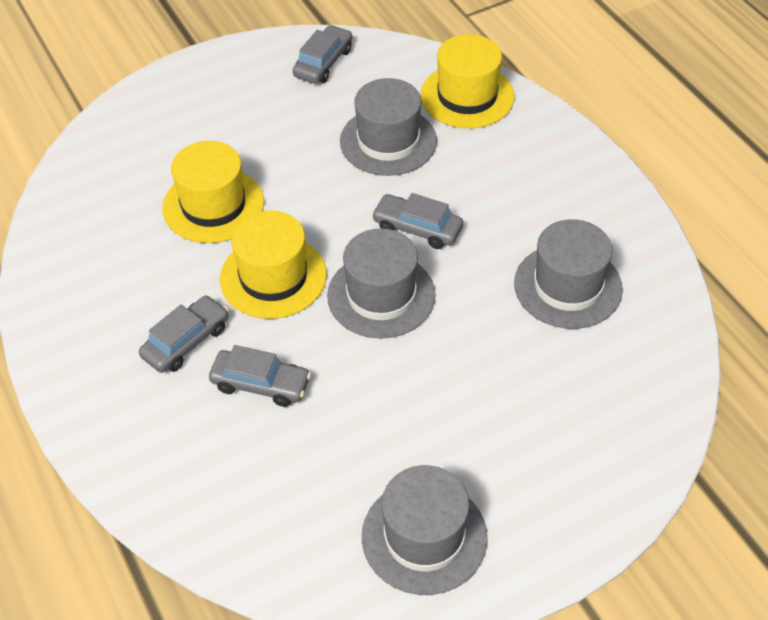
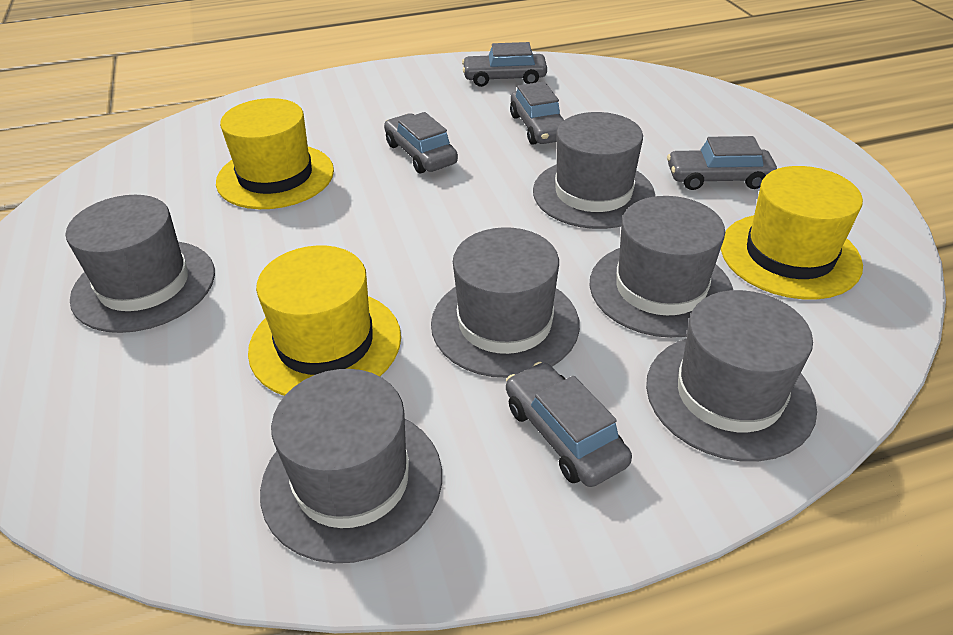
grey car: 4 -> 5
grey hat: 4 -> 6

